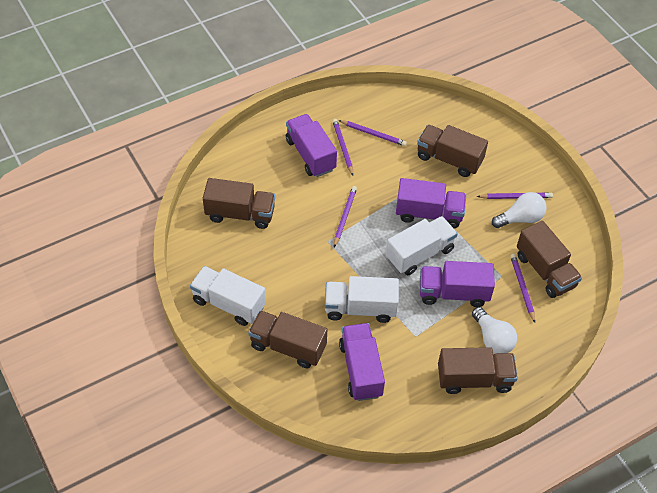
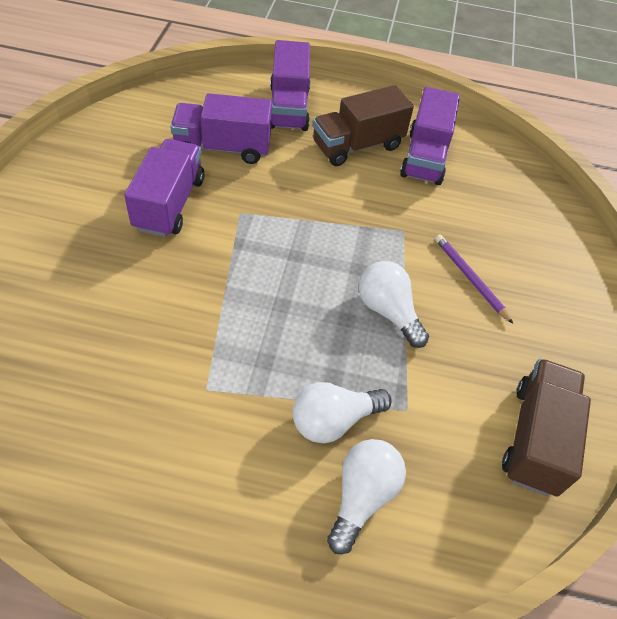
brown truck: 5 -> 2
purple pencil: 5 -> 1
white light bulb: 2 -> 3
white truck: 3 -> 0

